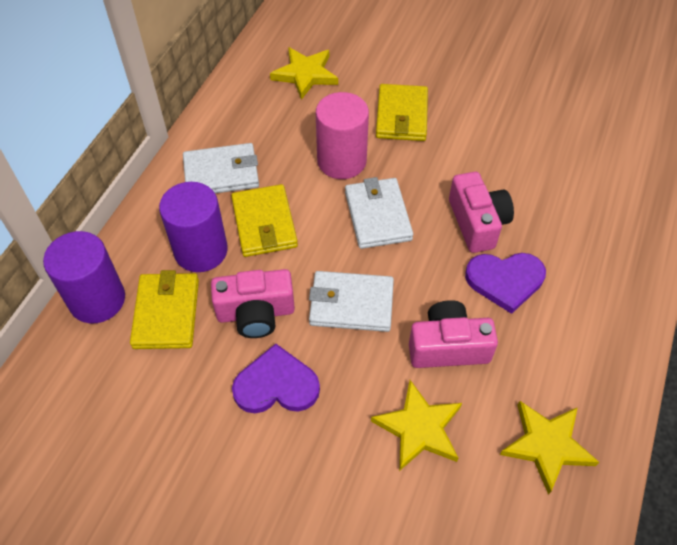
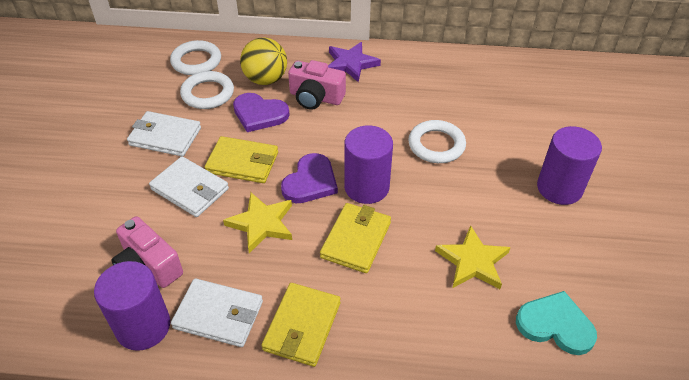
pink camera: 3 -> 2
pink cylinder: 1 -> 0
purple cylinder: 2 -> 3
purple star: 0 -> 1
turquoise heart: 0 -> 1
white ring: 0 -> 3
yellow ball: 0 -> 1
yellow star: 3 -> 2

